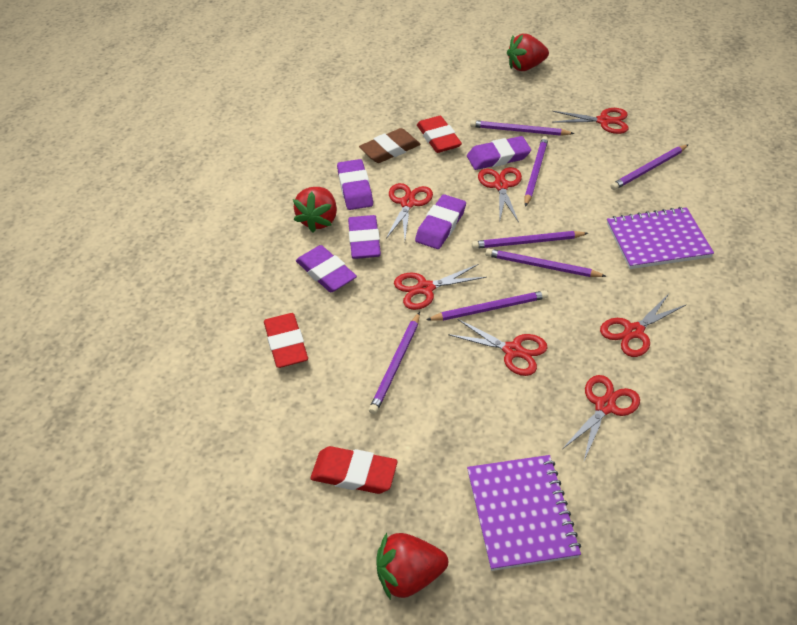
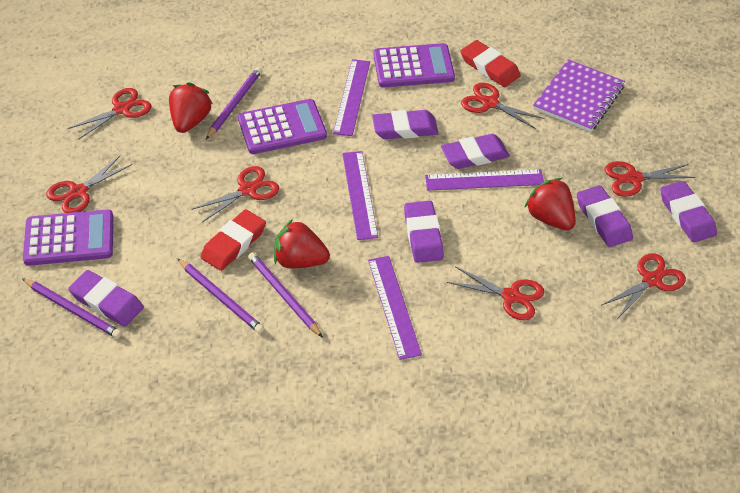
brown eraser: 1 -> 0
purple calculator: 0 -> 3
purple eraser: 5 -> 6
purple notebook: 2 -> 1
purple pencil: 7 -> 4
purple ruler: 0 -> 4
red eraser: 3 -> 2

